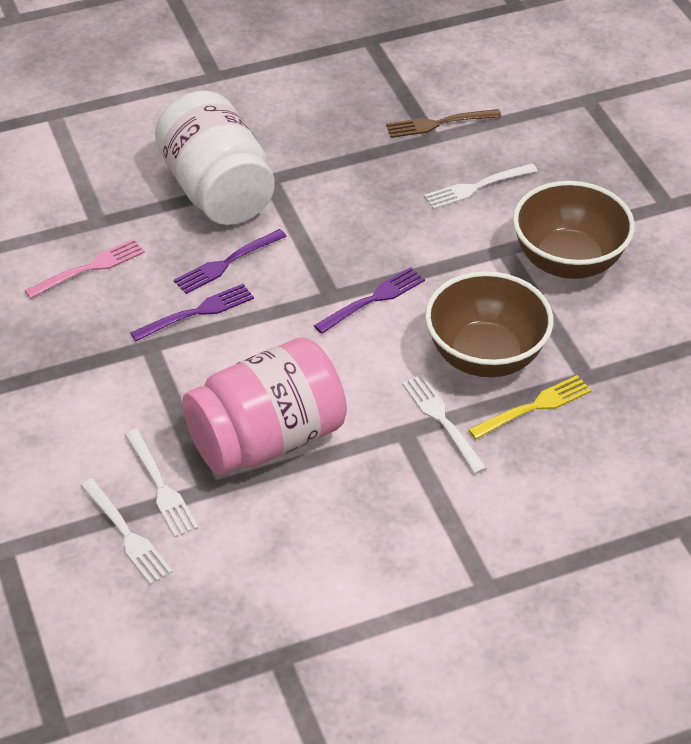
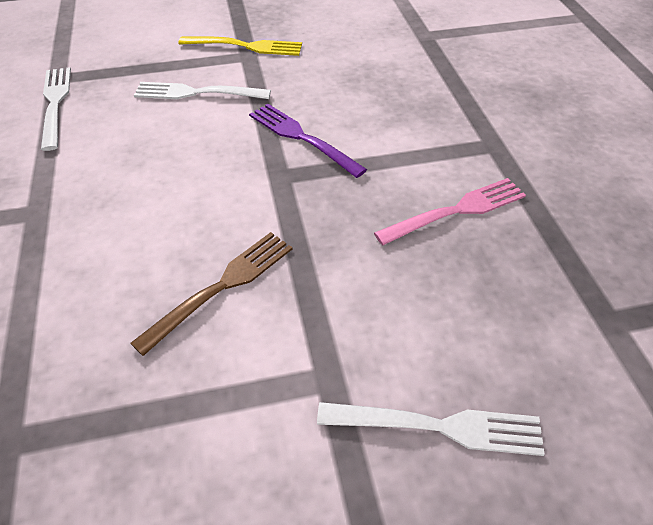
brown bowl: 2 -> 0
pink jar: 1 -> 0
purple fork: 3 -> 1
white fork: 4 -> 3
white jar: 1 -> 0

